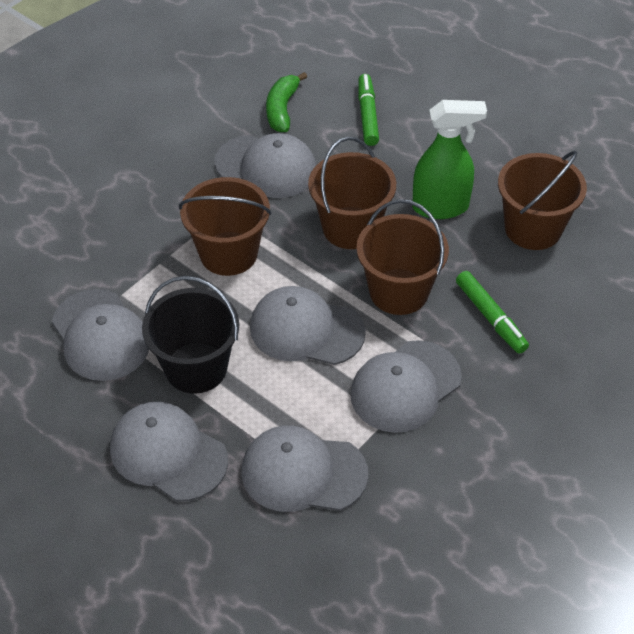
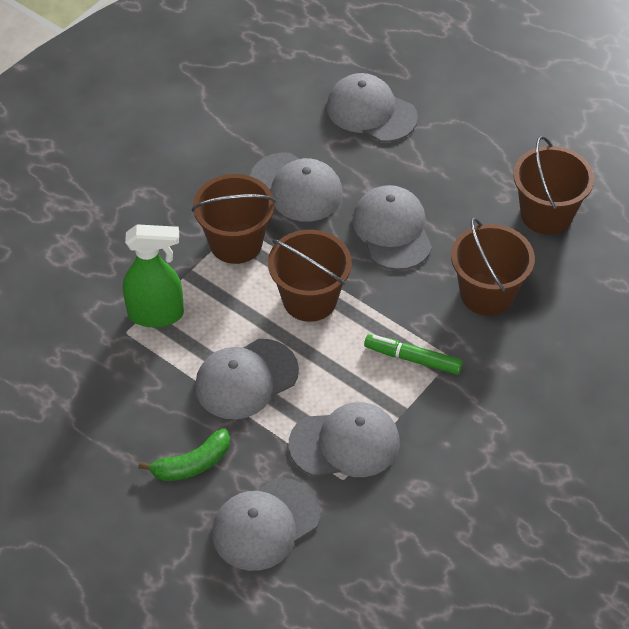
black bucket: 1 -> 0
green marker: 2 -> 1

